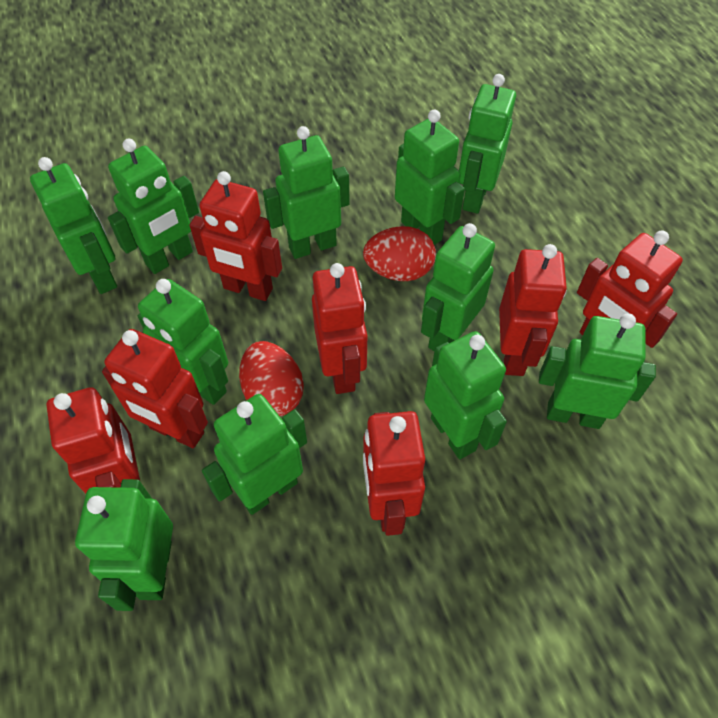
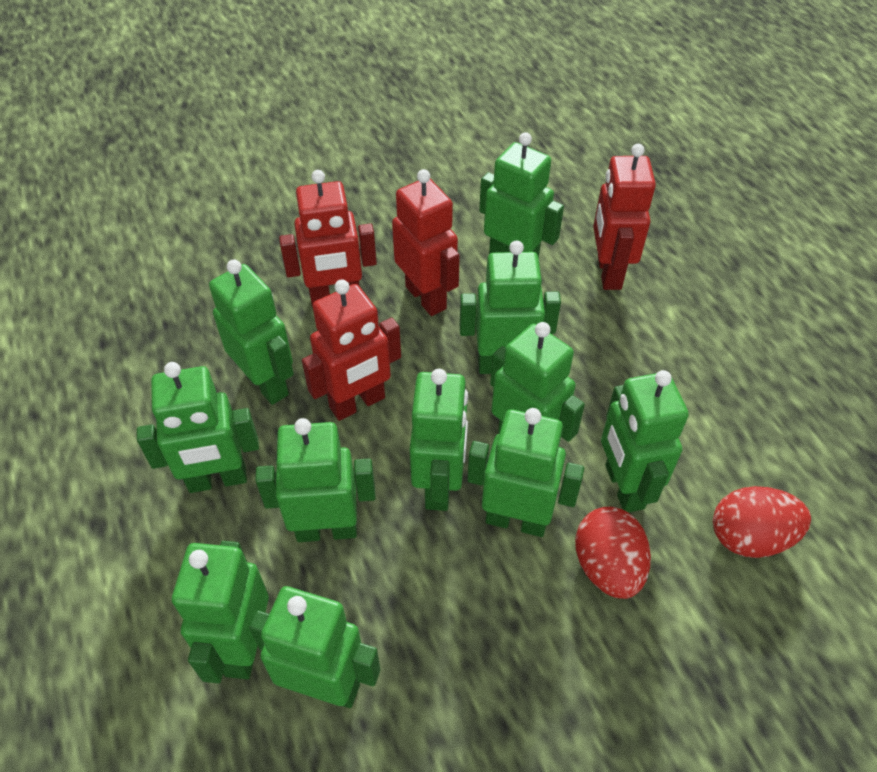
red robot: 7 -> 4

